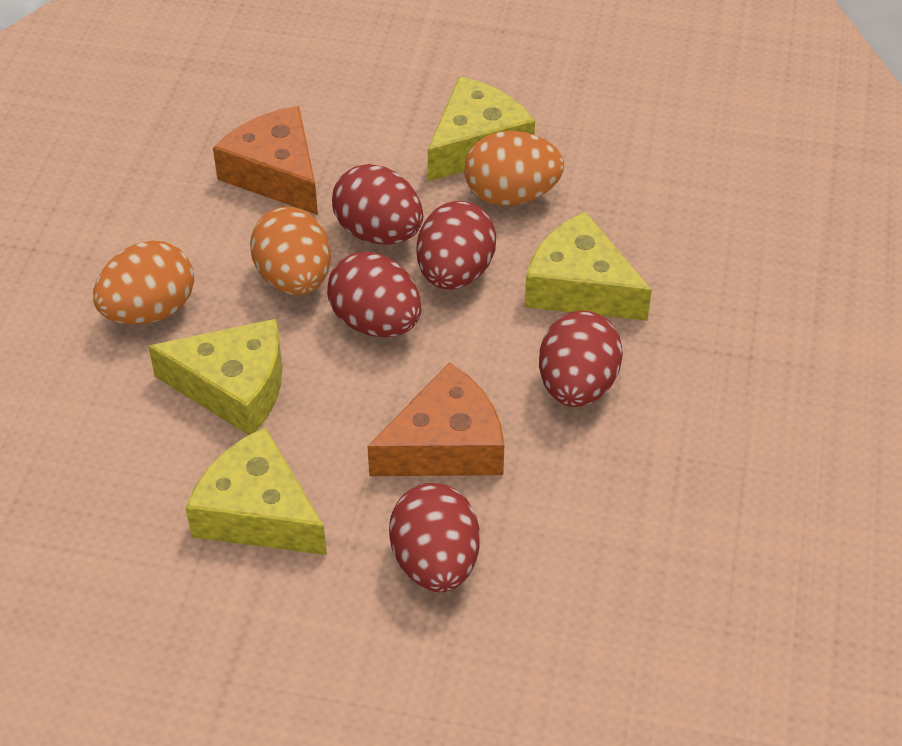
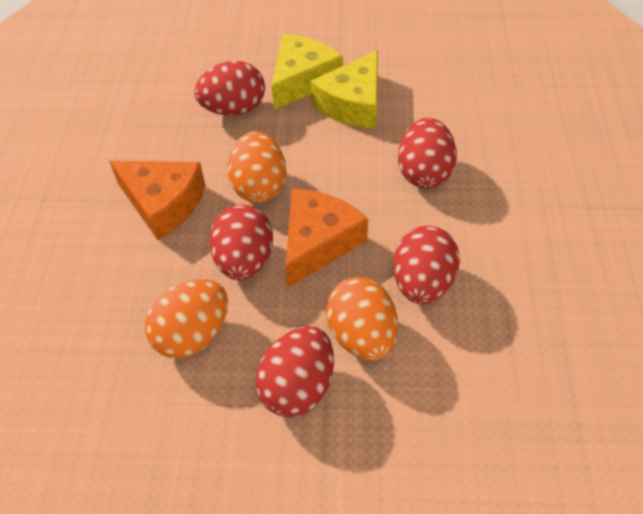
yellow cheese: 4 -> 2

